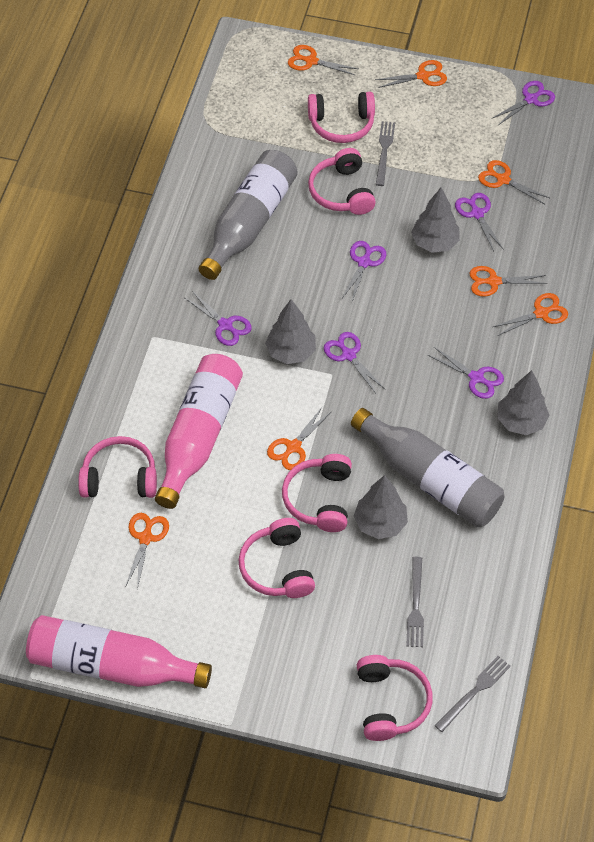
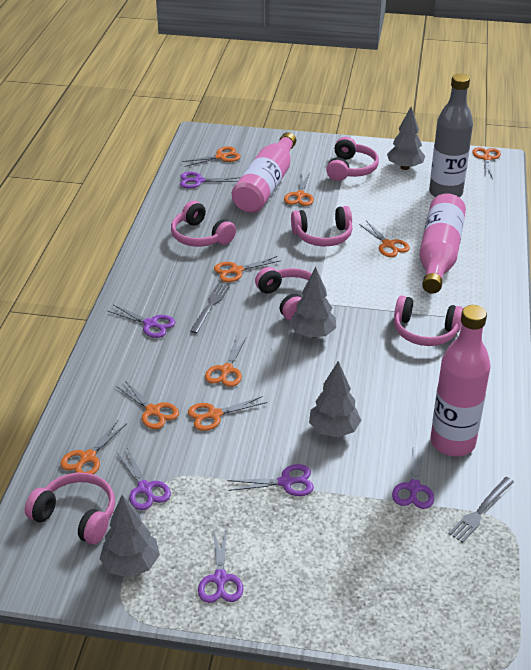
grey bottle: 2 -> 1
grey fork: 3 -> 2
orange scissors: 7 -> 9
pink bottle: 2 -> 3

